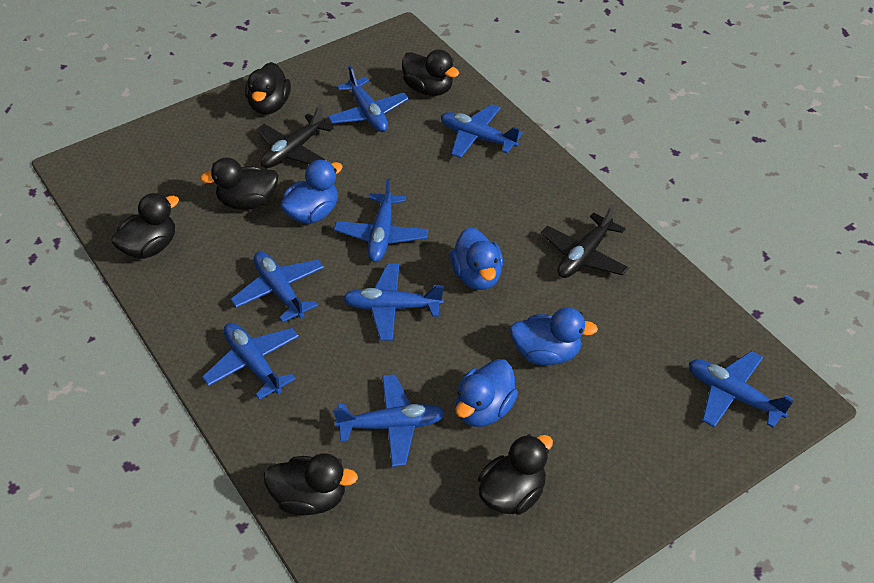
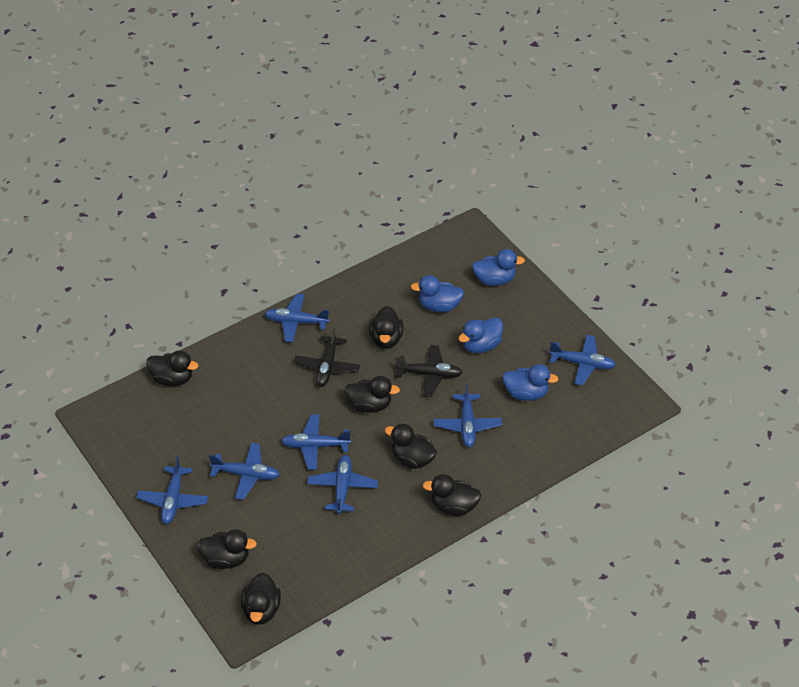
black duck: 6 -> 7
blue plane: 8 -> 7

